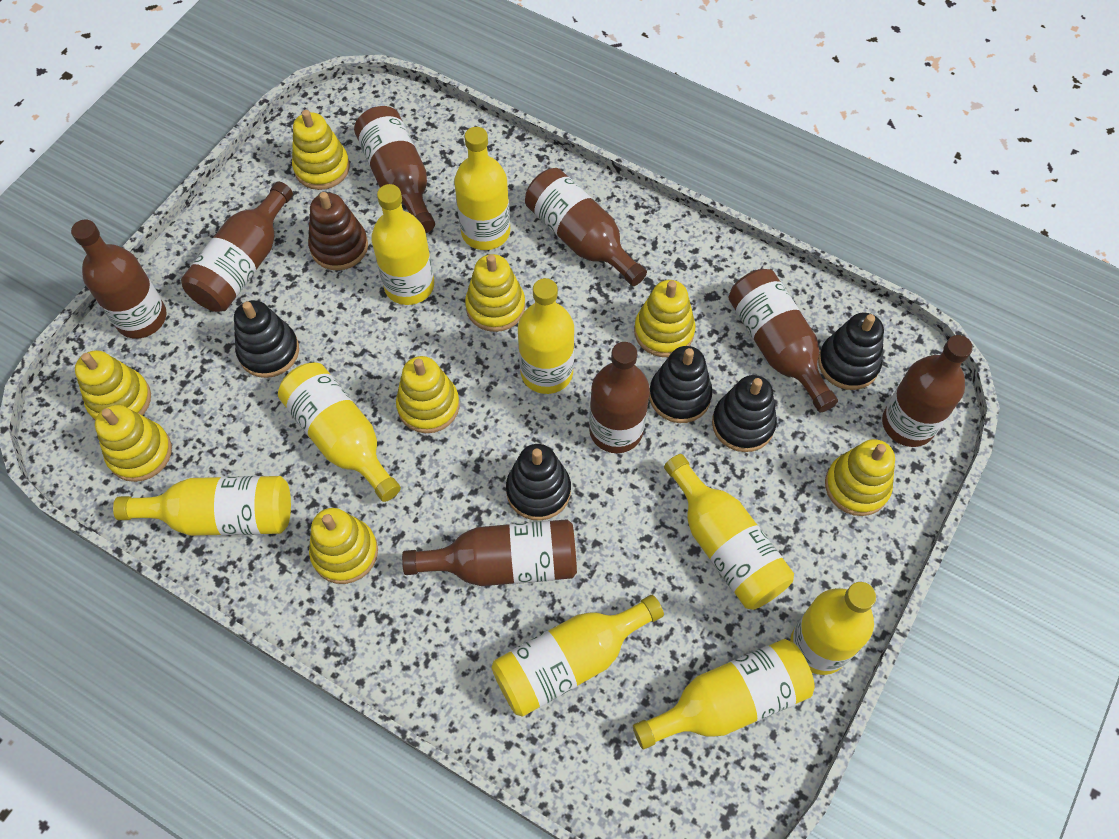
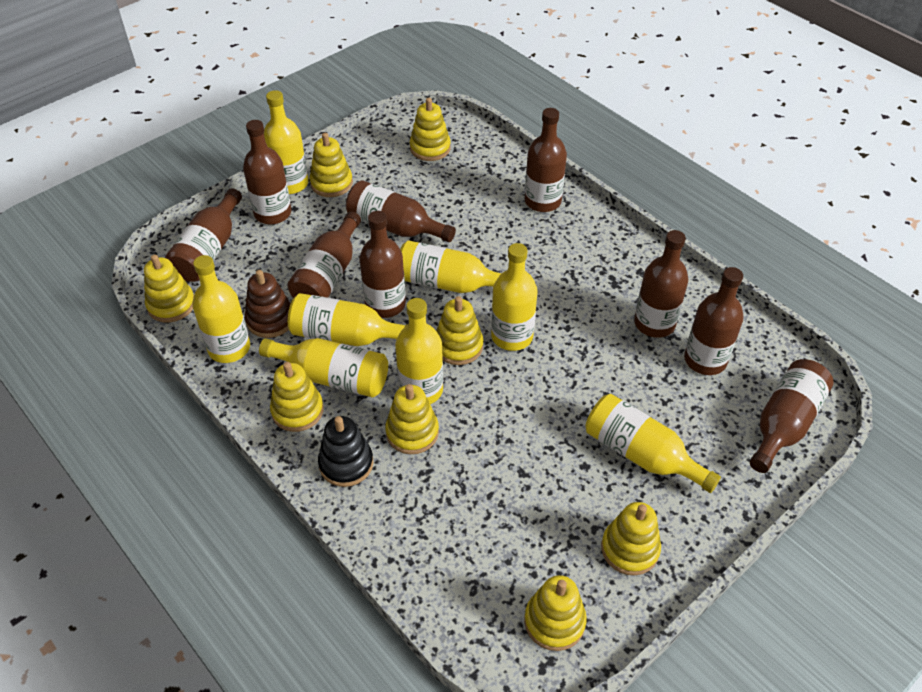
black stacking toy: 5 -> 1
brown bottle: 8 -> 9
yellow bottle: 9 -> 8

